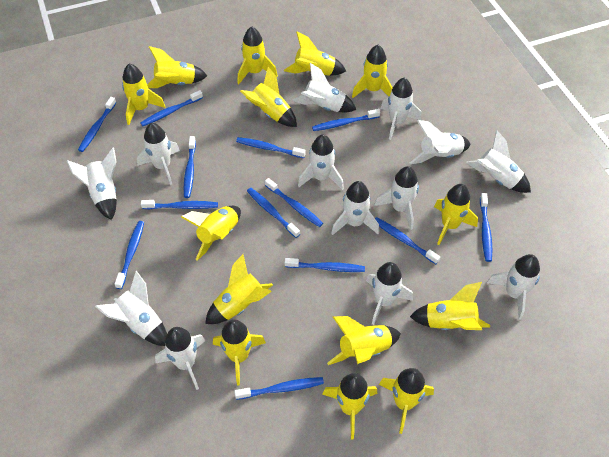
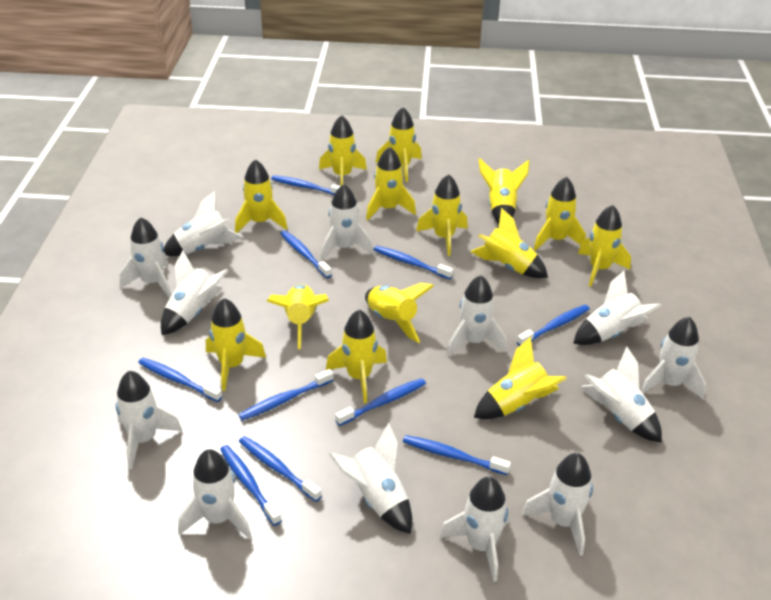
blue toothbrush: 13 -> 10

